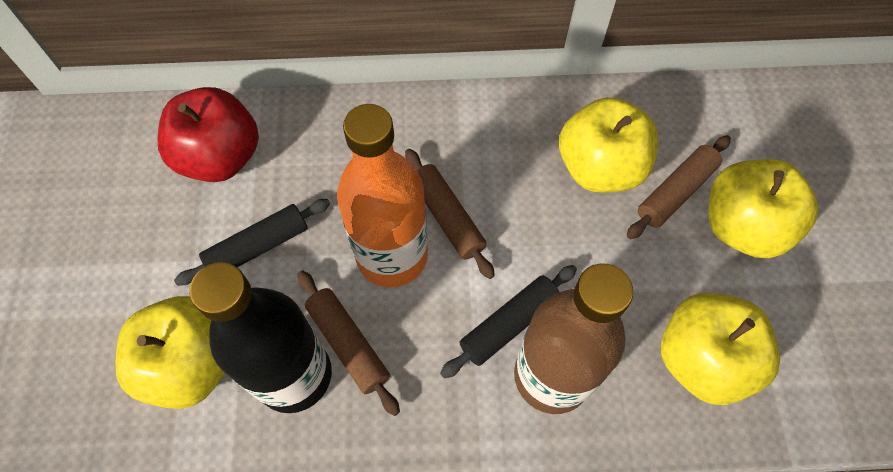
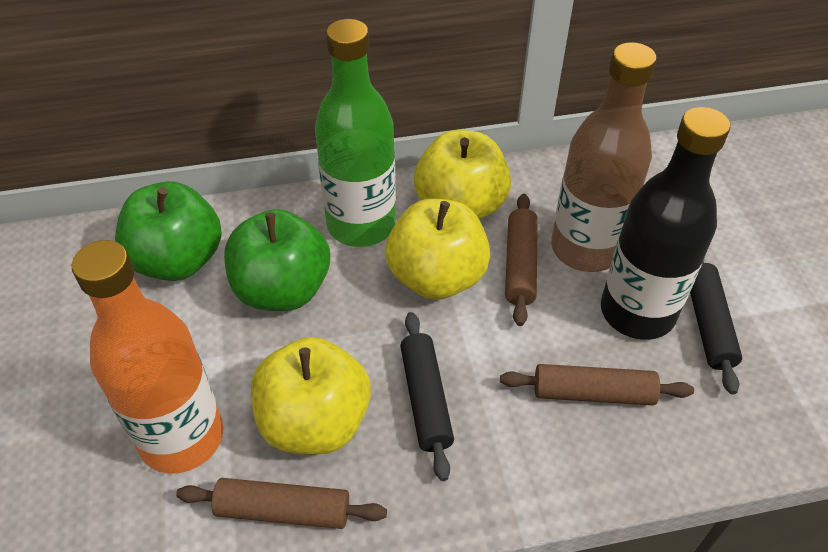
green apple: 0 -> 2
green bottle: 0 -> 1
red apple: 1 -> 0
yellow apple: 4 -> 3

